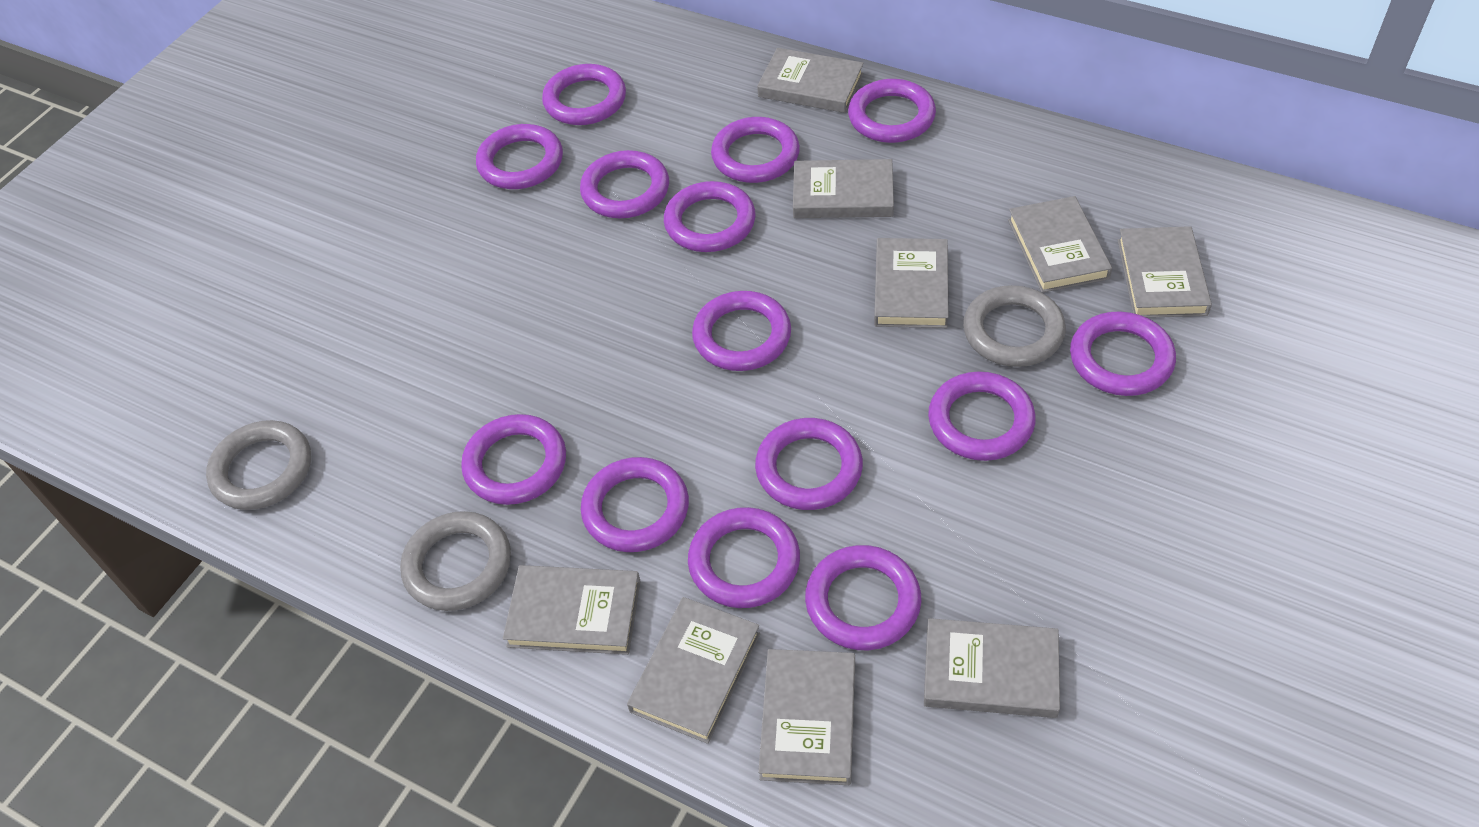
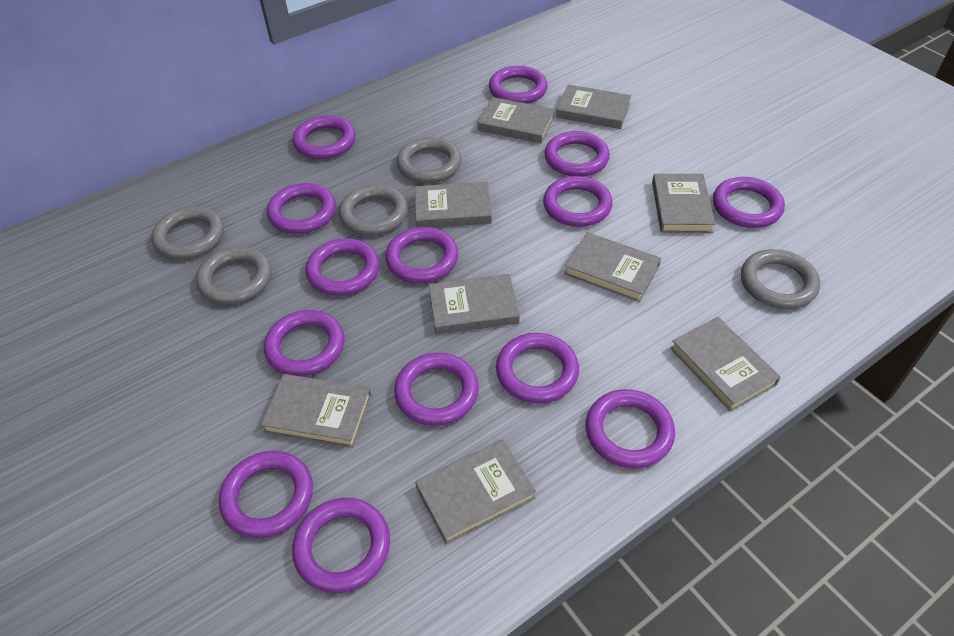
grey ring: 3 -> 5

